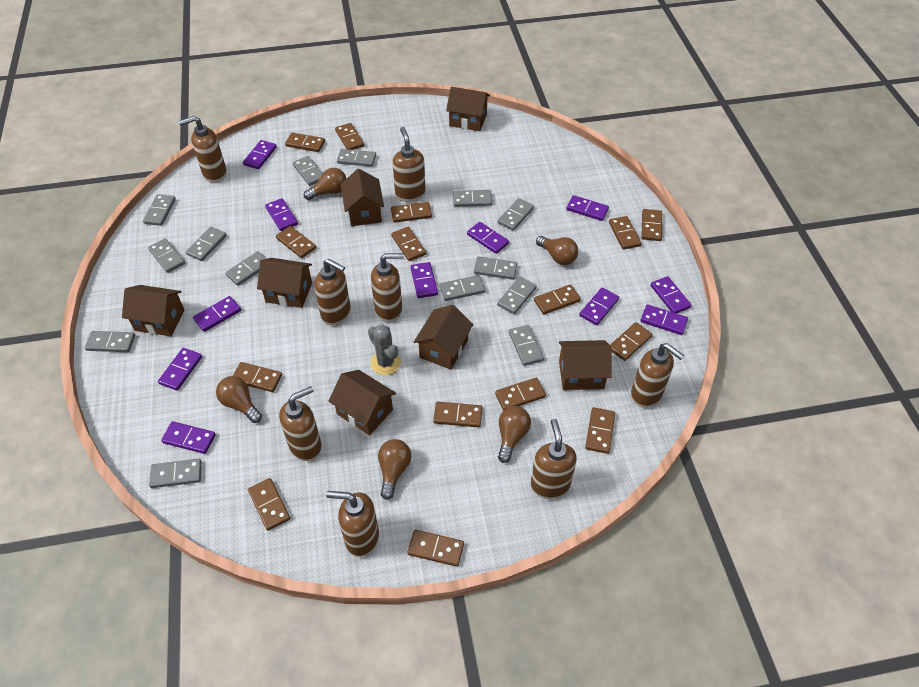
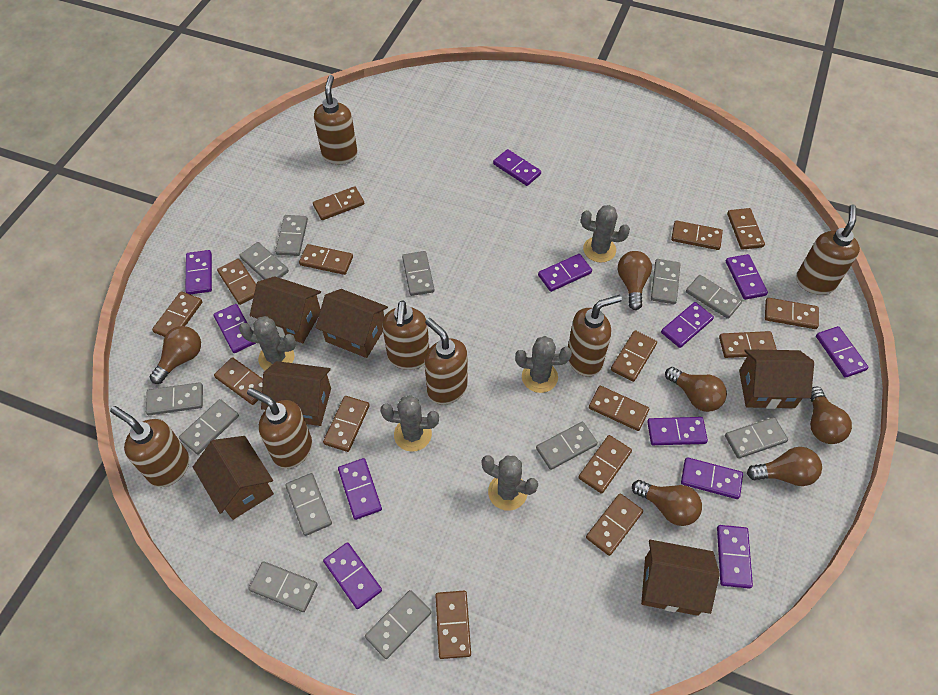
brown house: 7 -> 6
brown light bulb: 5 -> 6
brown soap dispenser: 8 -> 7
grey cactus: 1 -> 5
grey domino: 14 -> 12
purple domino: 11 -> 12

